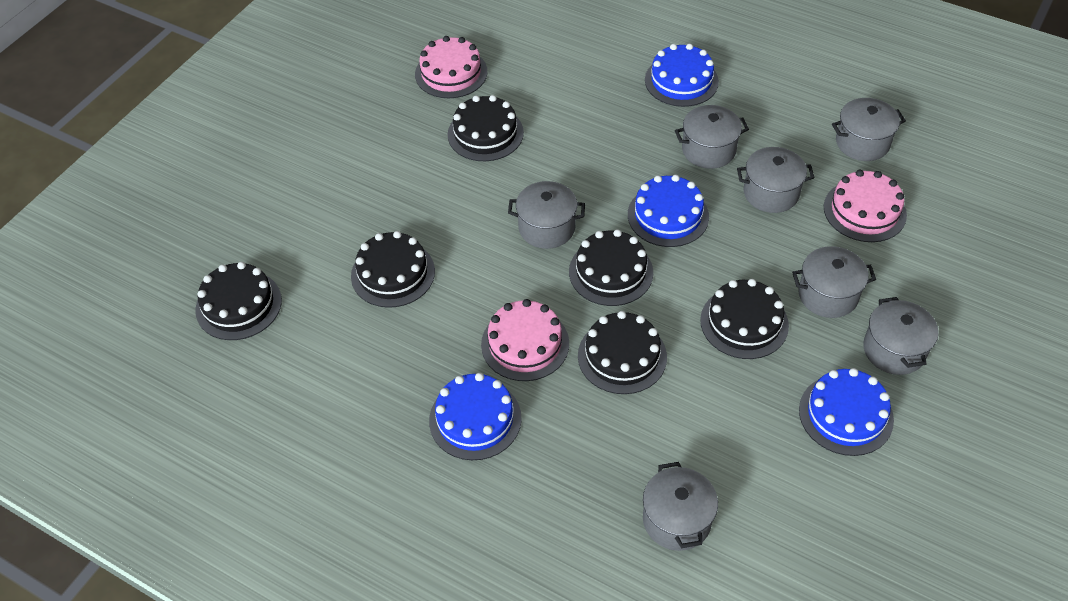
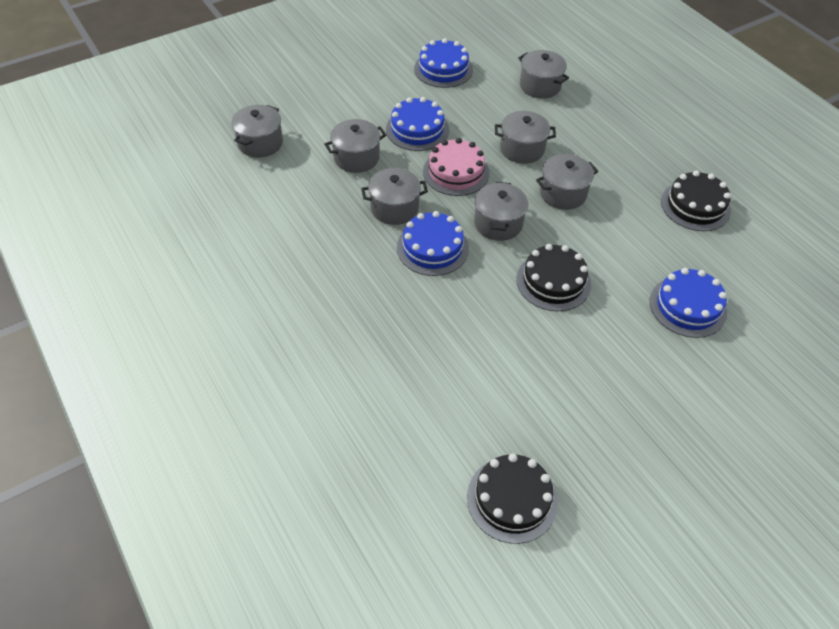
black cake: 6 -> 3
pink cake: 3 -> 1

